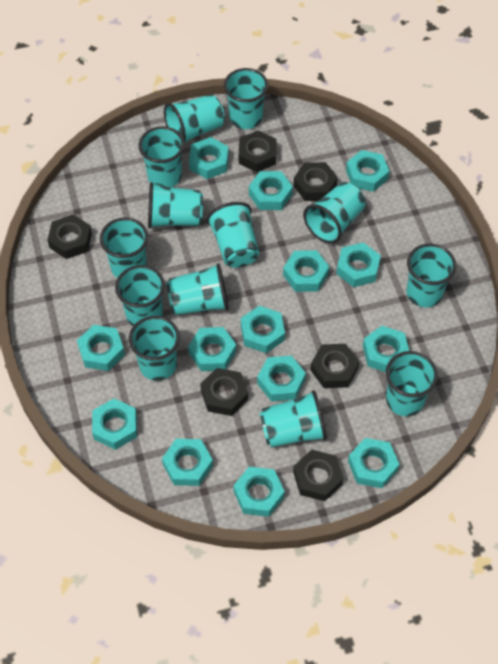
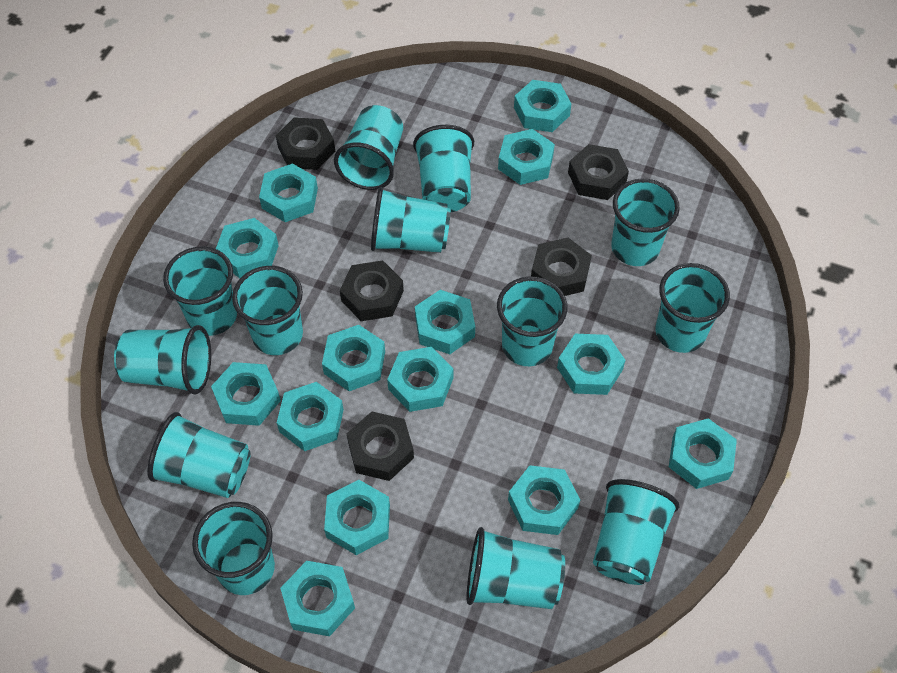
black nut: 6 -> 5

